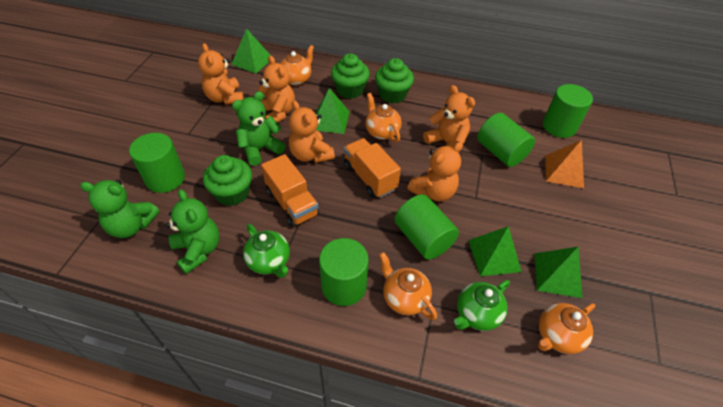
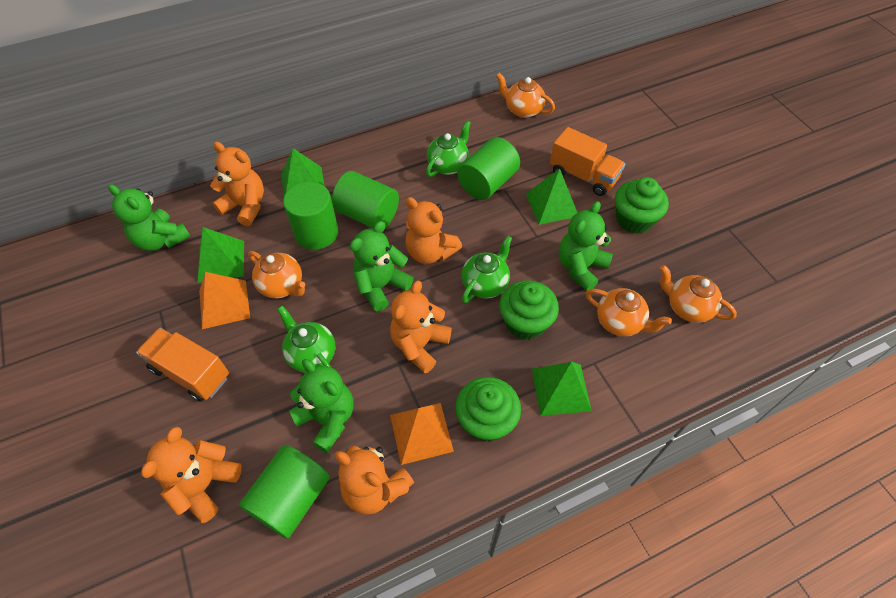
green cylinder: 5 -> 4
green teapot: 2 -> 3
green teddy bear: 3 -> 4
orange pyramid: 1 -> 2

